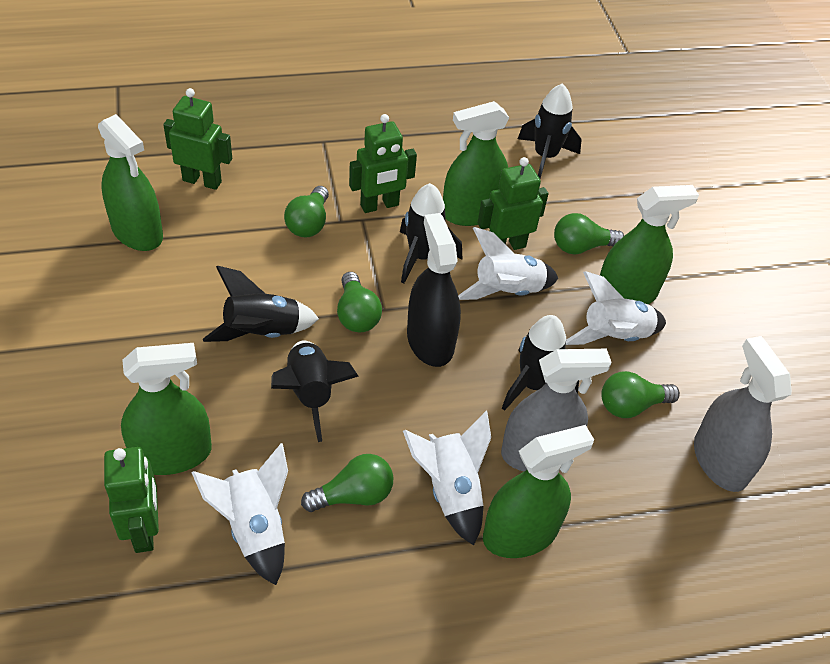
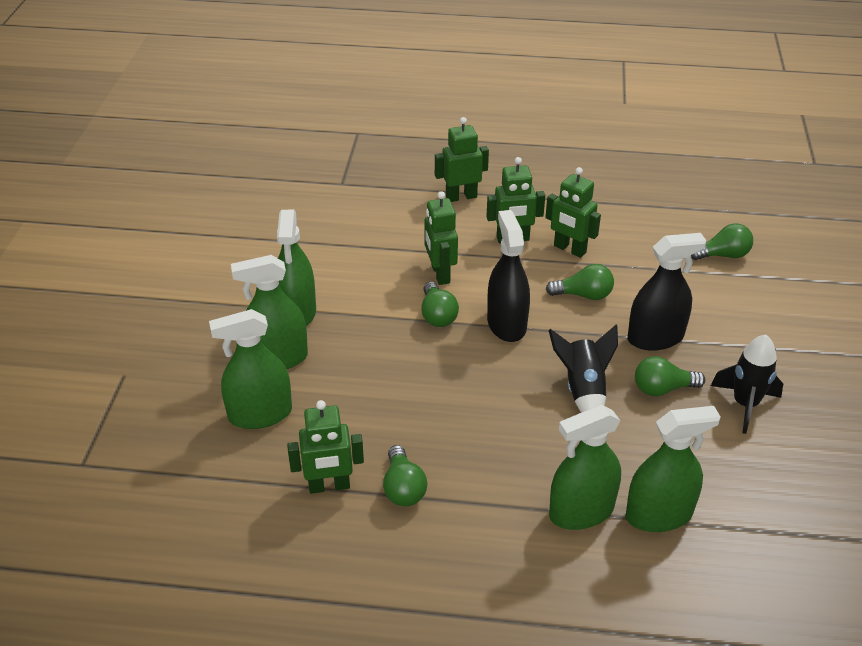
black rocket: 5 -> 2
black spray bottle: 1 -> 2
green robot: 4 -> 5
grey spray bottle: 2 -> 0
white rocket: 4 -> 0

